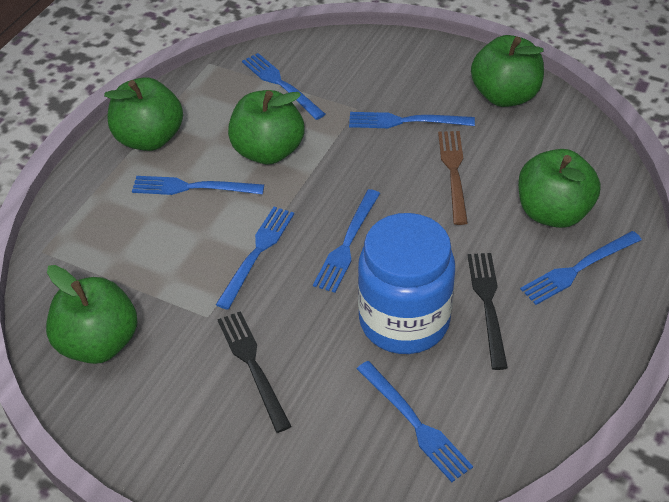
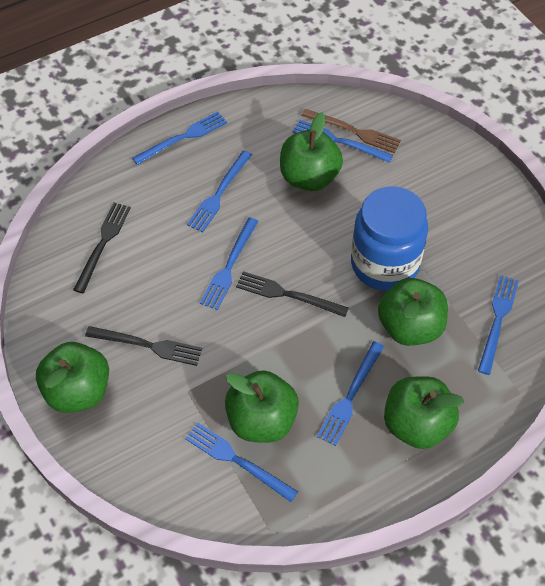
black fork: 2 -> 3

